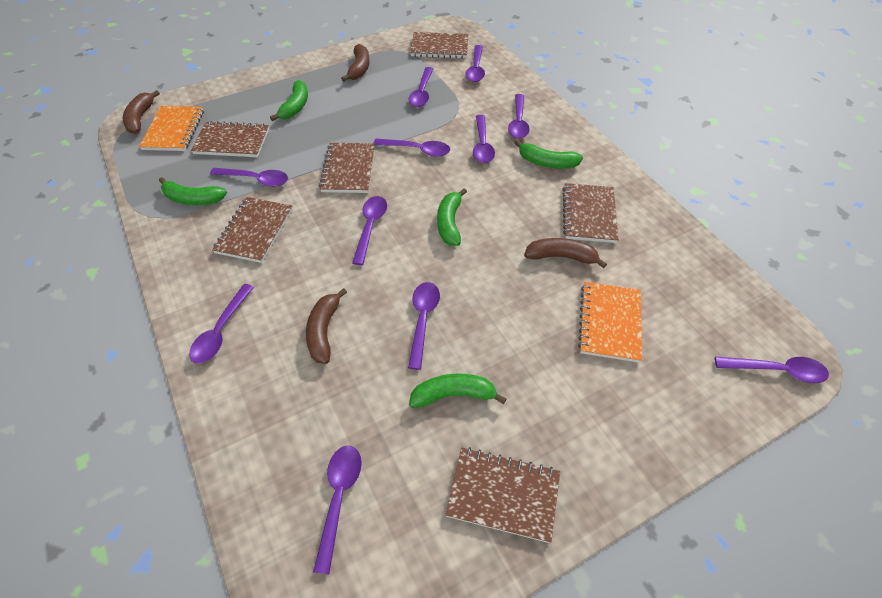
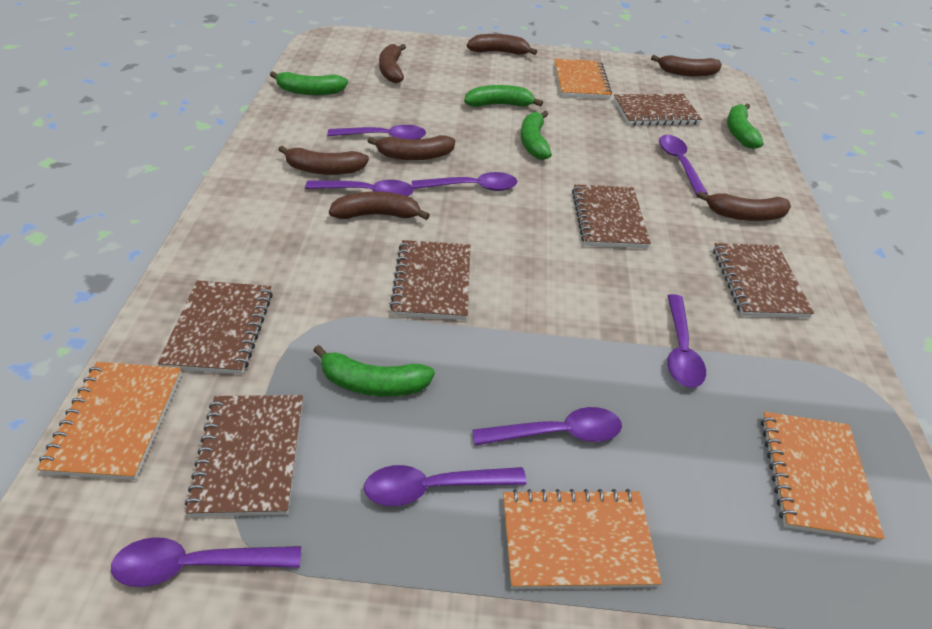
brown banana: 4 -> 7
orange notebook: 2 -> 4
purple spoon: 11 -> 8

